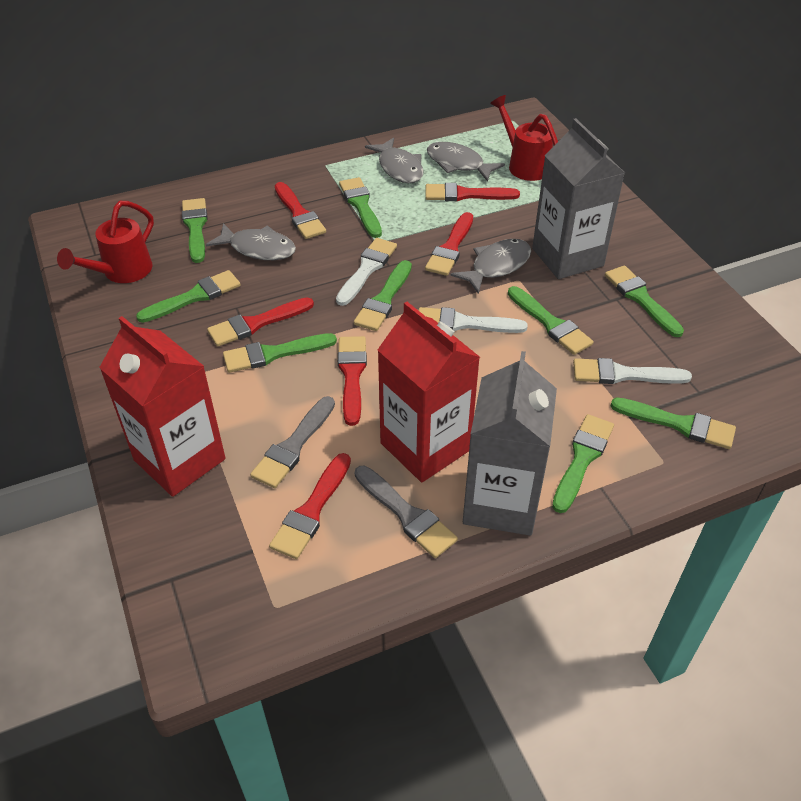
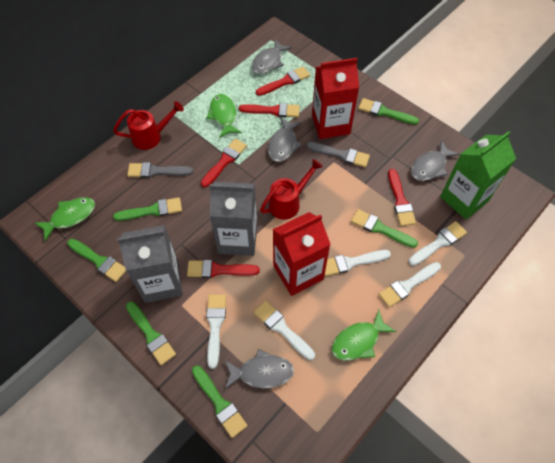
green brush: 9 -> 6
green carton: 0 -> 1
green fish: 0 -> 3
red brush: 6 -> 5
white brush: 3 -> 5

